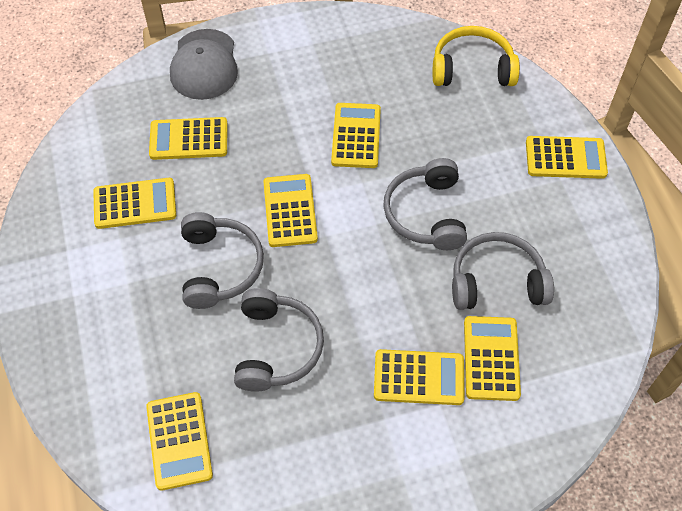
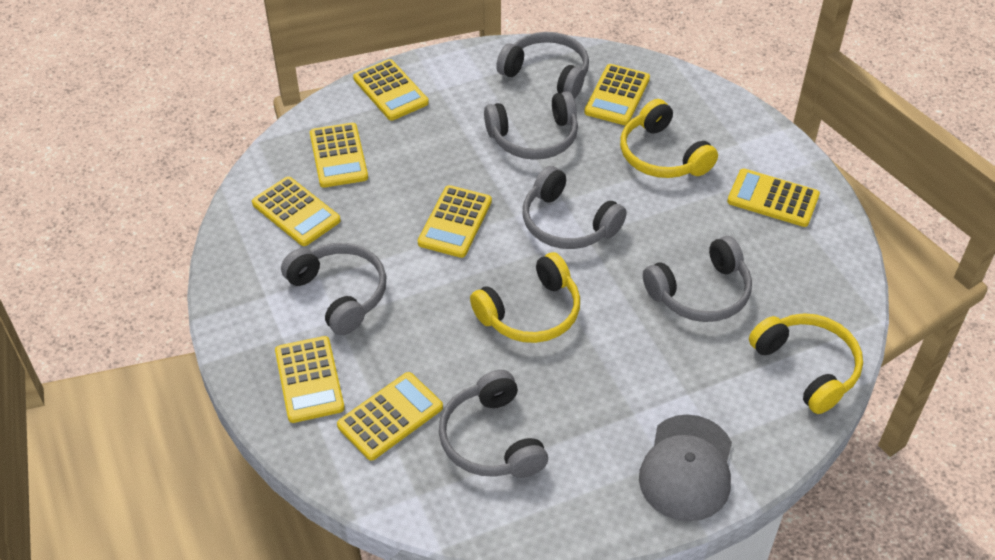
grey headphones: 4 -> 6
yellow headphones: 1 -> 3

